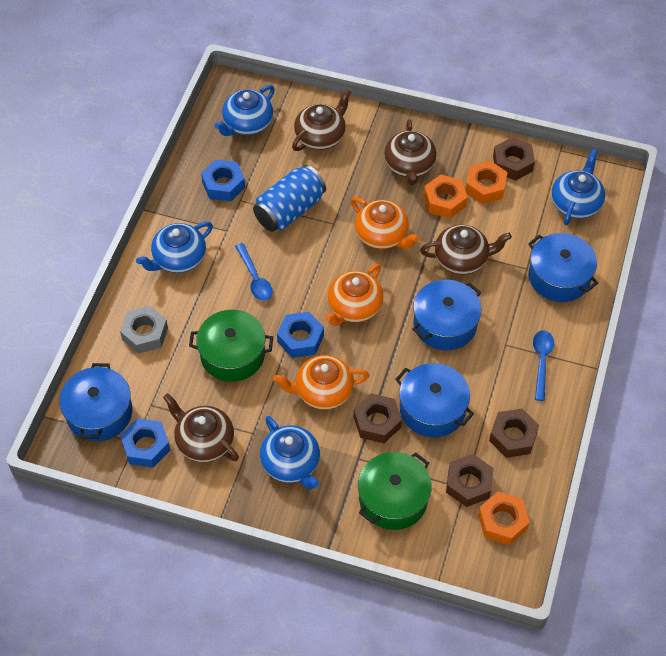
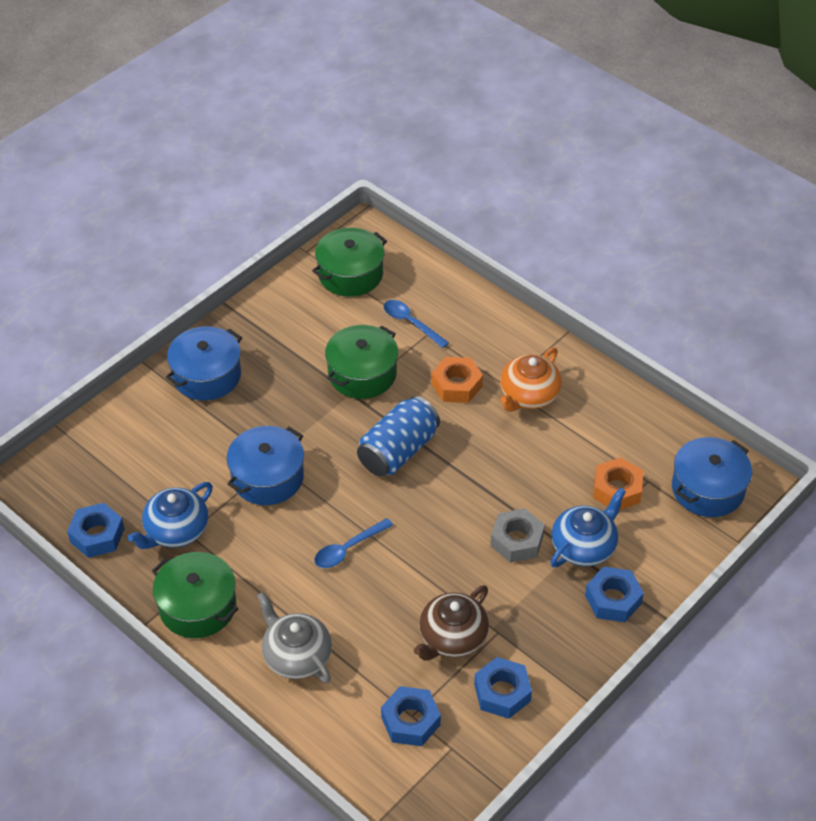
blue nut: 3 -> 4
blue pot: 4 -> 3
blue teapot: 4 -> 2
brown nut: 4 -> 0
brown teapot: 4 -> 1
green pot: 2 -> 3
grey teapot: 0 -> 1
orange nut: 3 -> 2
orange teapot: 3 -> 1

